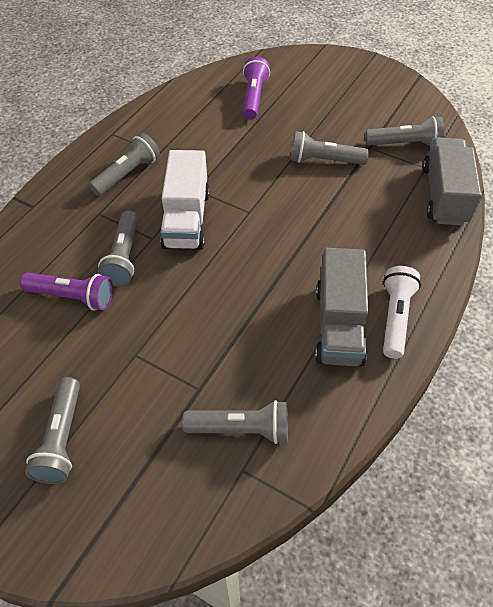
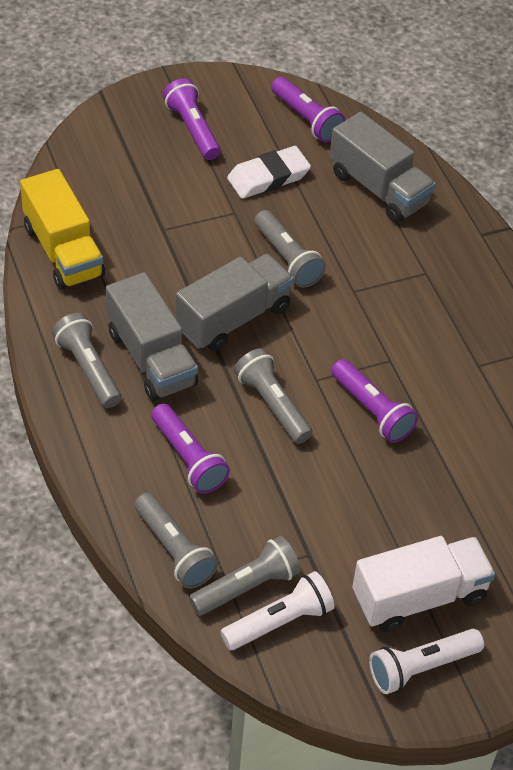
grey flashlight: 6 -> 5
grey truck: 2 -> 3
purple flashlight: 2 -> 4
white eraser: 0 -> 1
white flashlight: 1 -> 2
yellow truck: 0 -> 1

